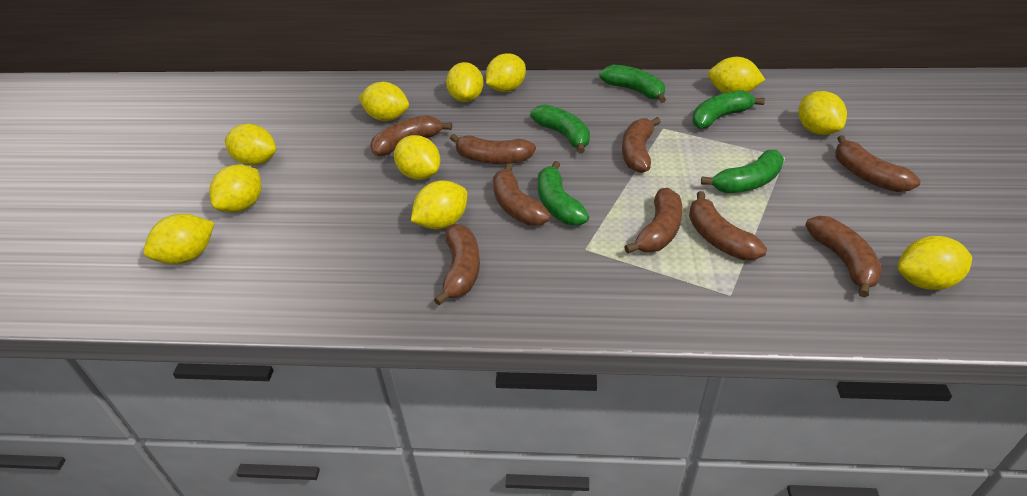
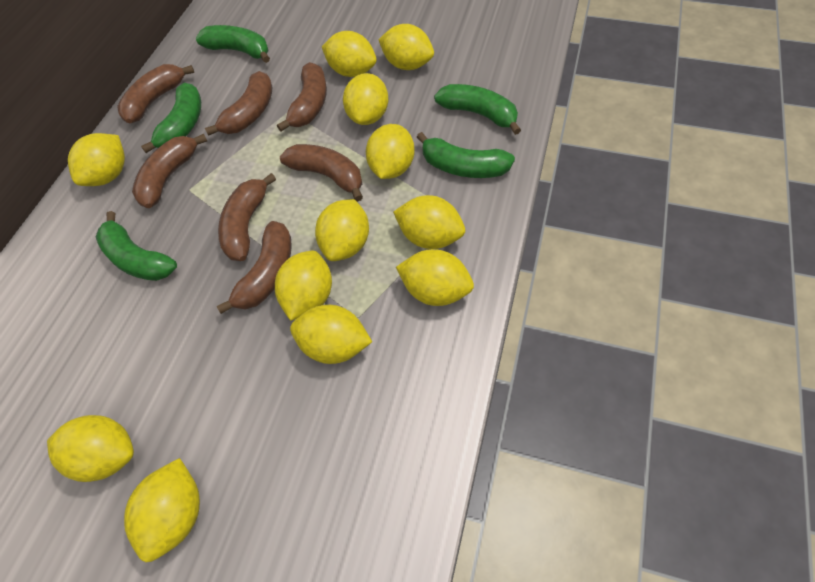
brown banana: 9 -> 7
yellow lemon: 11 -> 12

